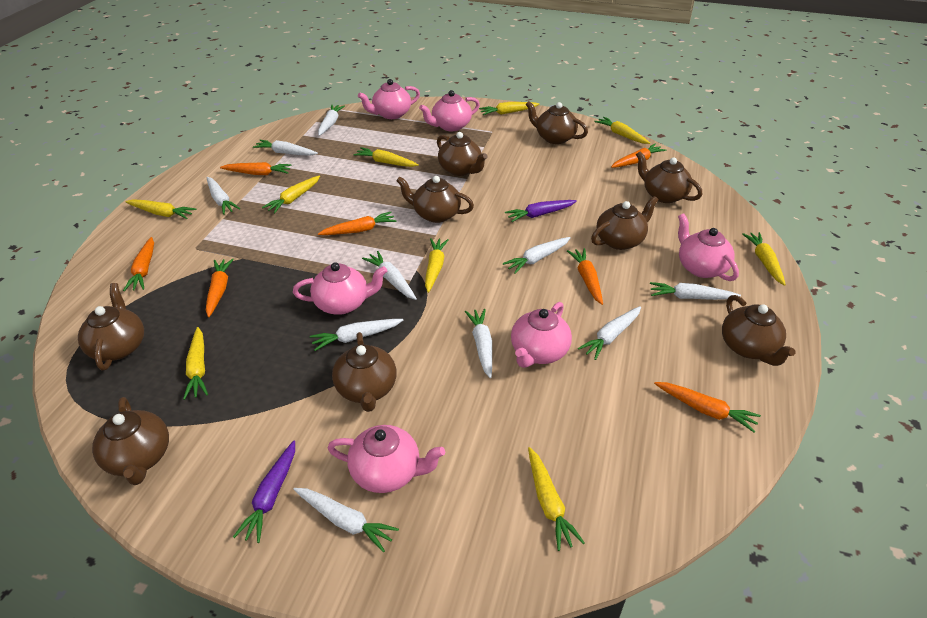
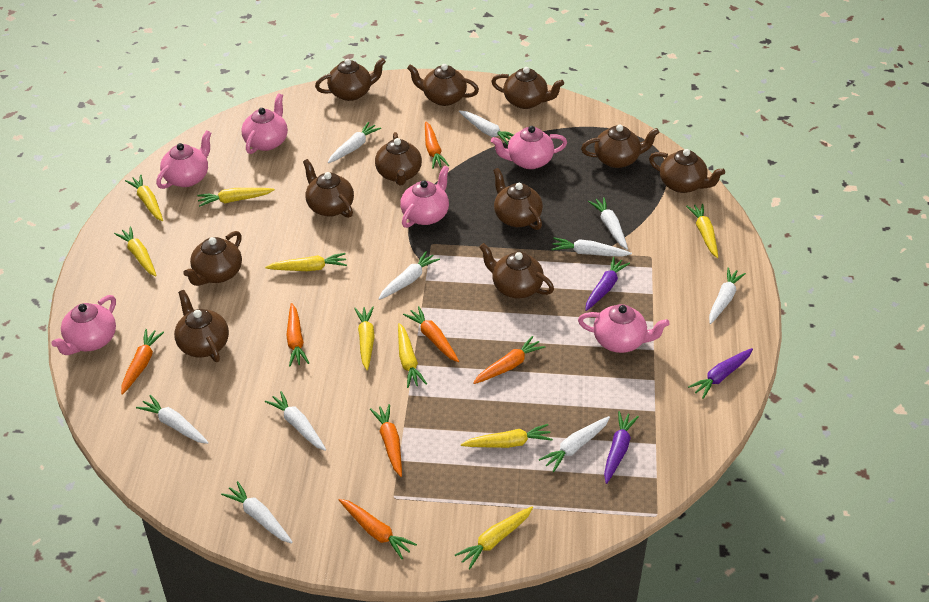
brown teapot: 9 -> 11
purple carrot: 2 -> 3

